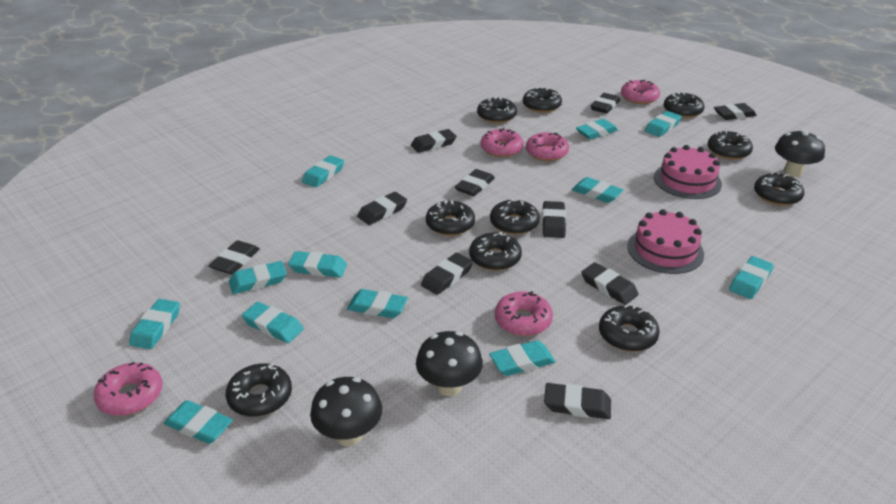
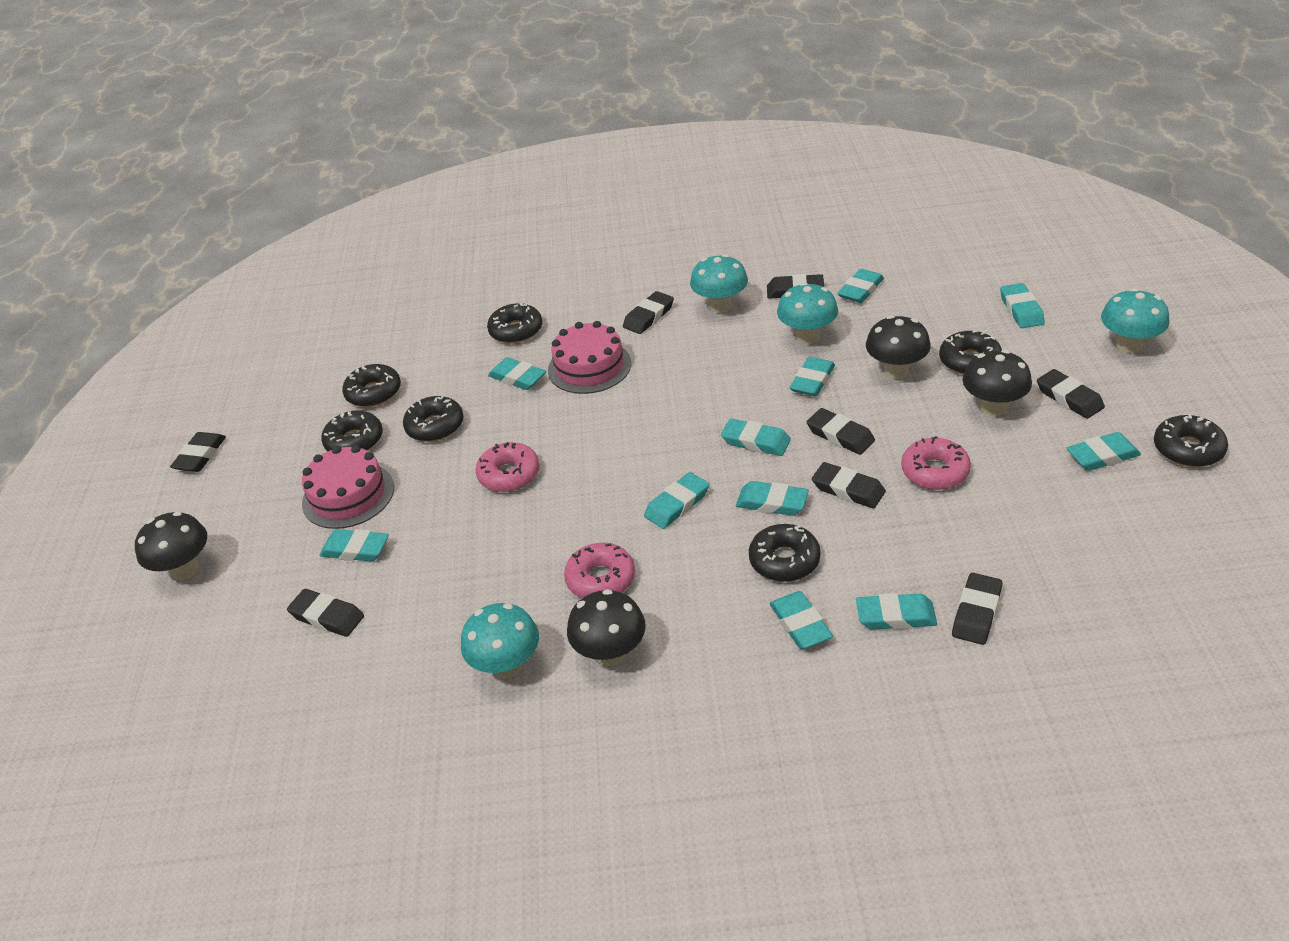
black donut: 10 -> 7
black eraser: 10 -> 8
black mushroom: 3 -> 4
pink donut: 5 -> 3
turquoise eraser: 12 -> 11
turquoise mushroom: 0 -> 4

